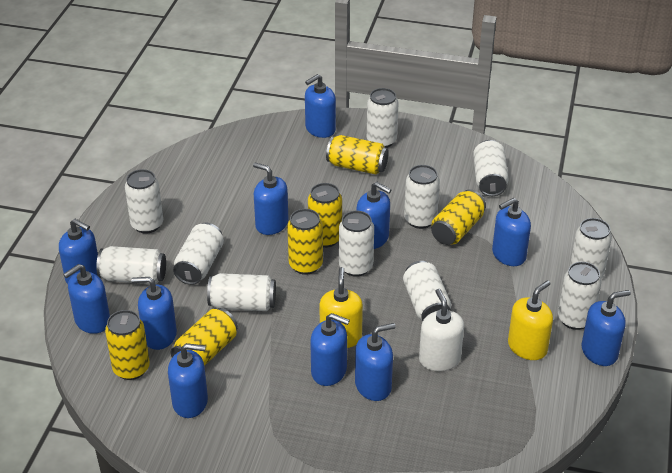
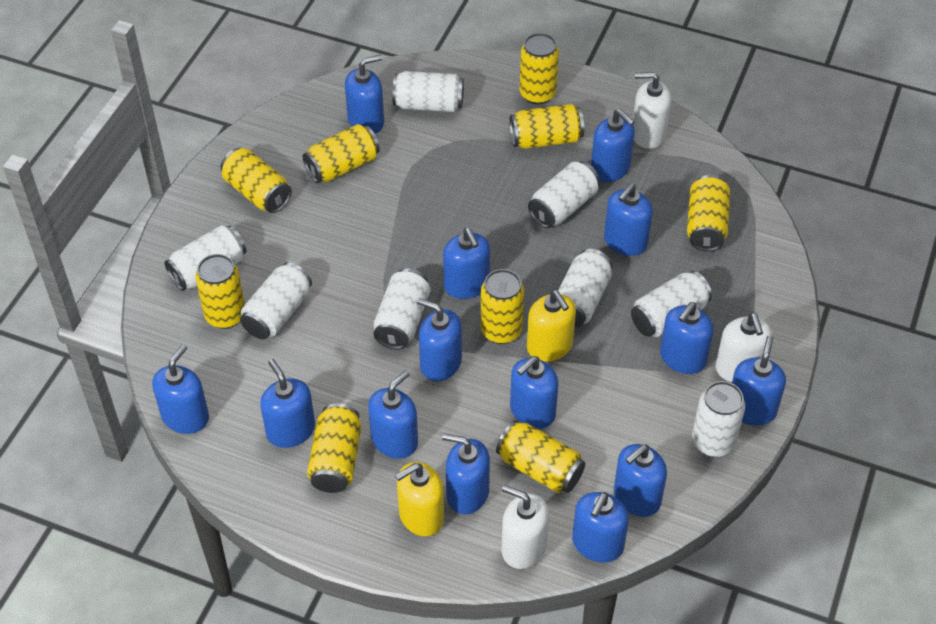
blue soap dispenser: 11 -> 14
white can: 11 -> 8
white soap dispenser: 1 -> 3
yellow can: 6 -> 9

